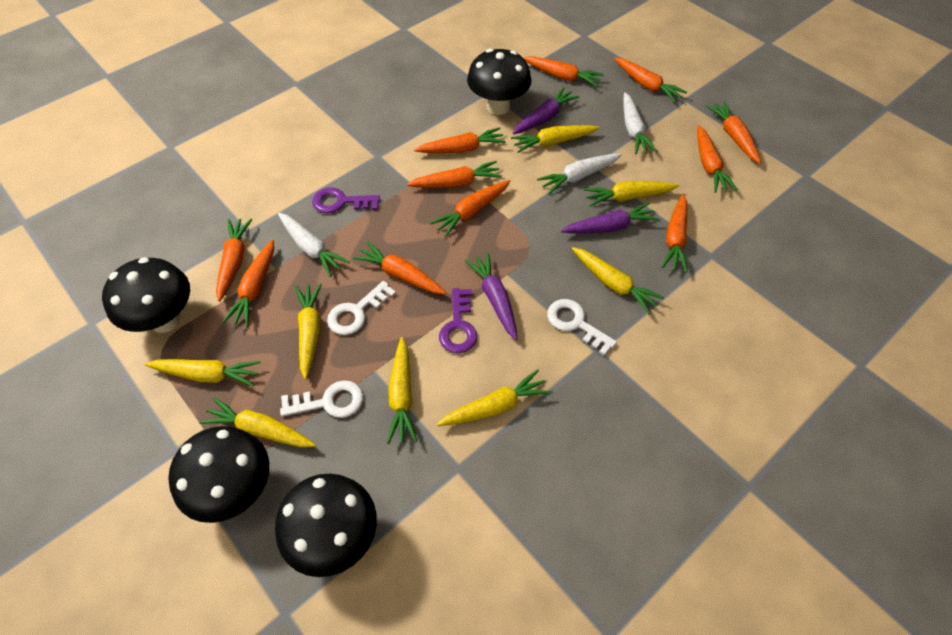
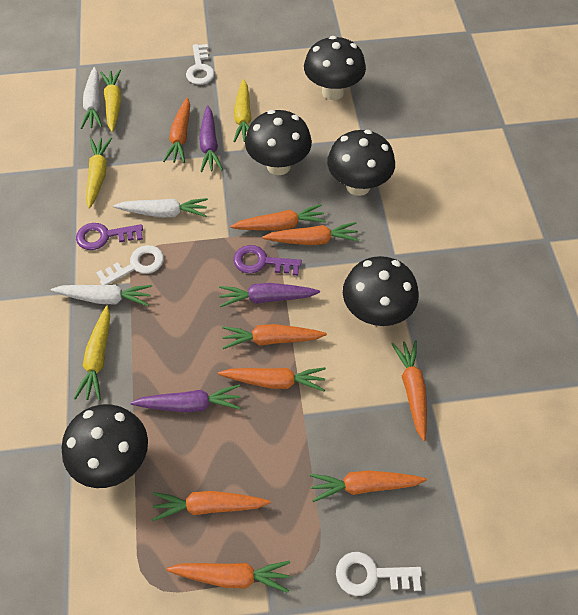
black mushroom: 4 -> 5
orange carrot: 11 -> 9
yellow carrot: 8 -> 4

